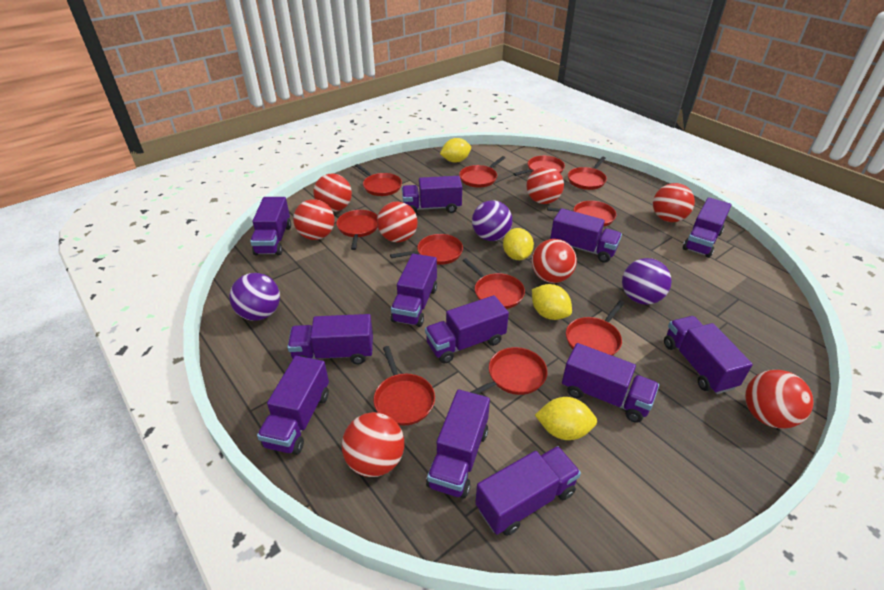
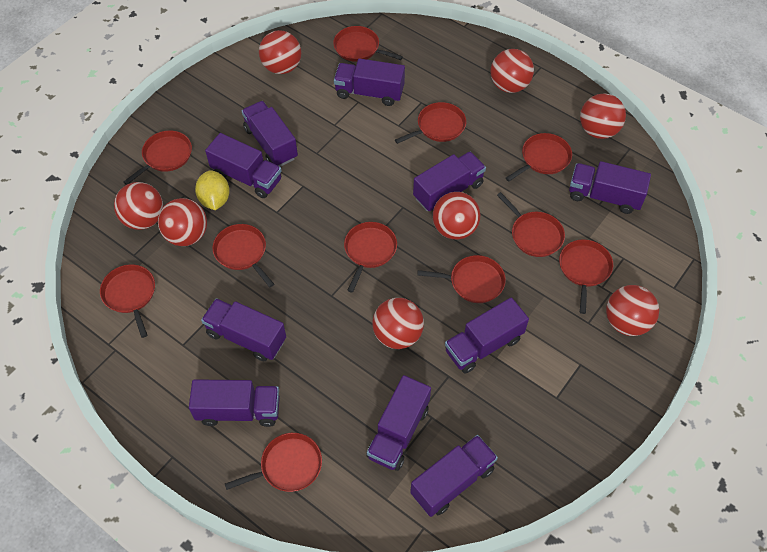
purple ball: 3 -> 0
purple truck: 12 -> 10
yellow lemon: 4 -> 1

